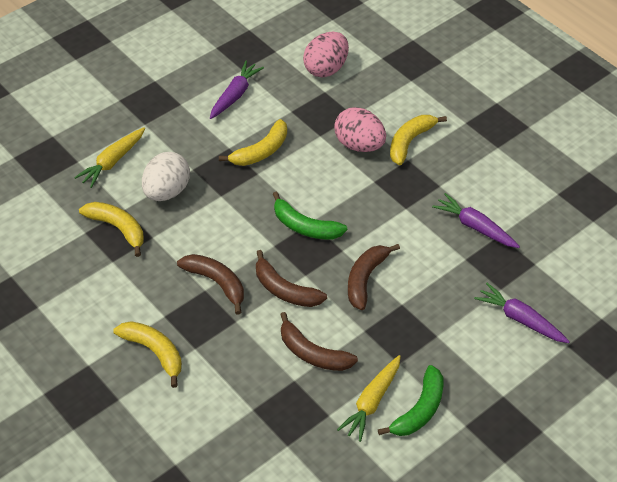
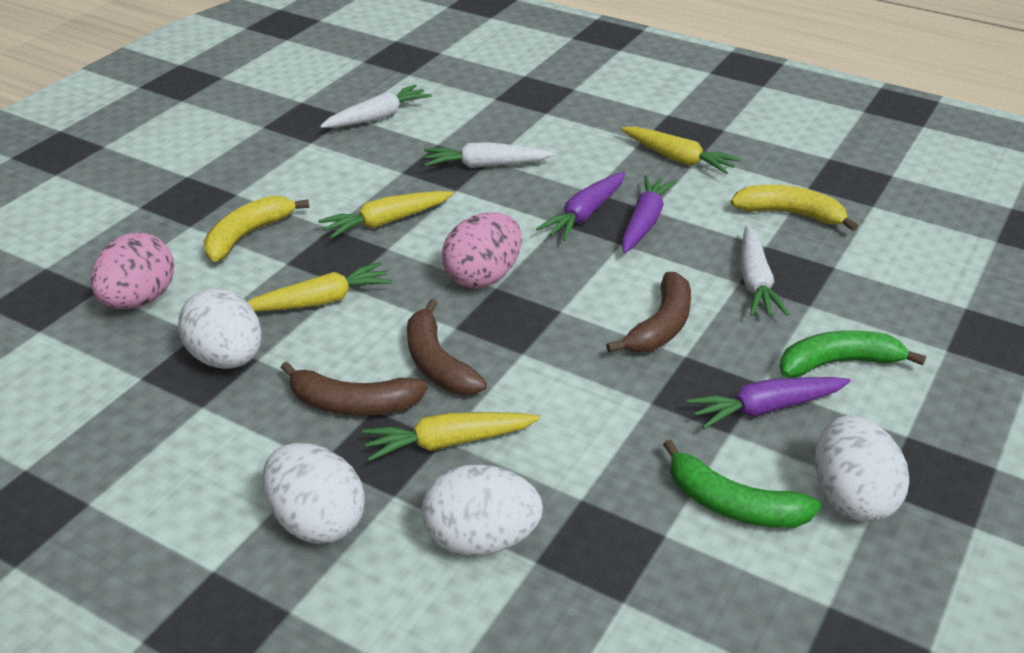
brown banana: 4 -> 3
white carrot: 0 -> 3
white egg: 1 -> 4
yellow banana: 4 -> 2
yellow carrot: 2 -> 4

